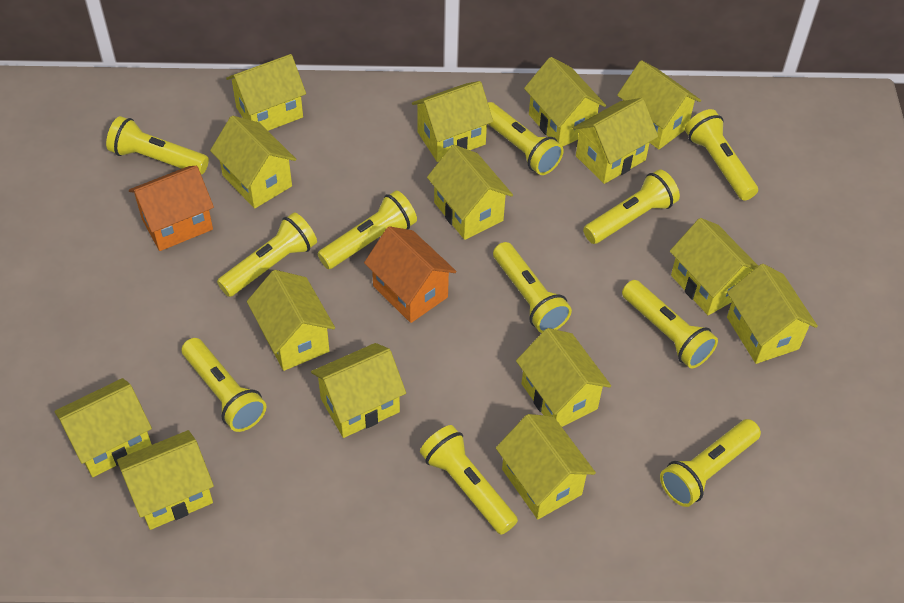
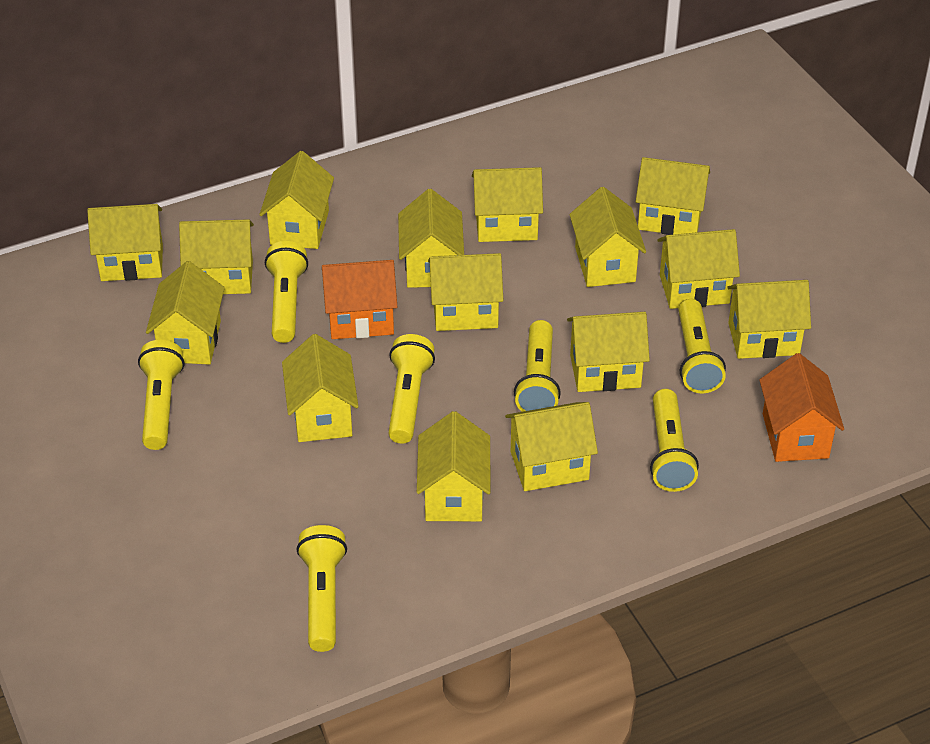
yellow flashlight: 11 -> 7

